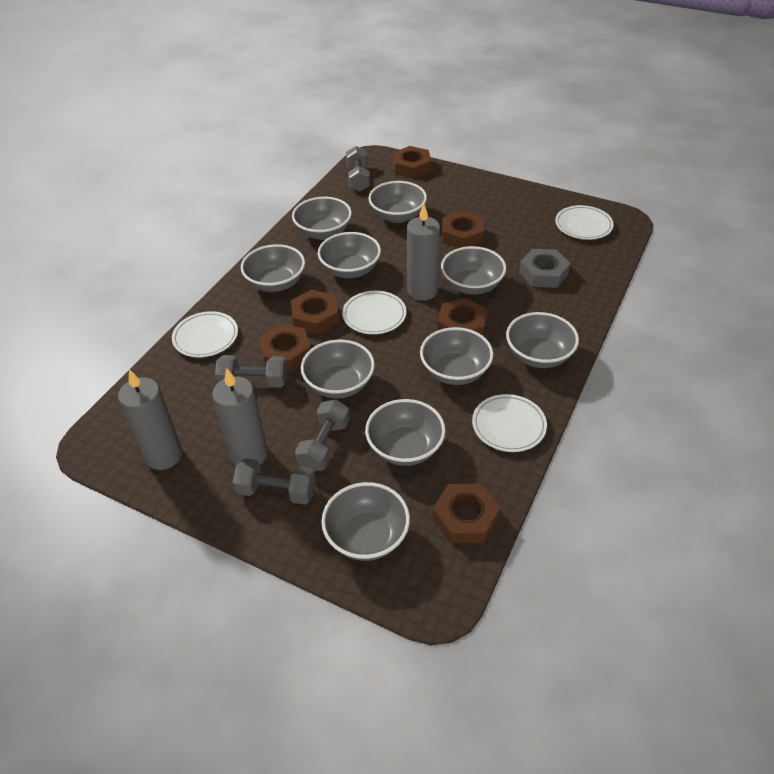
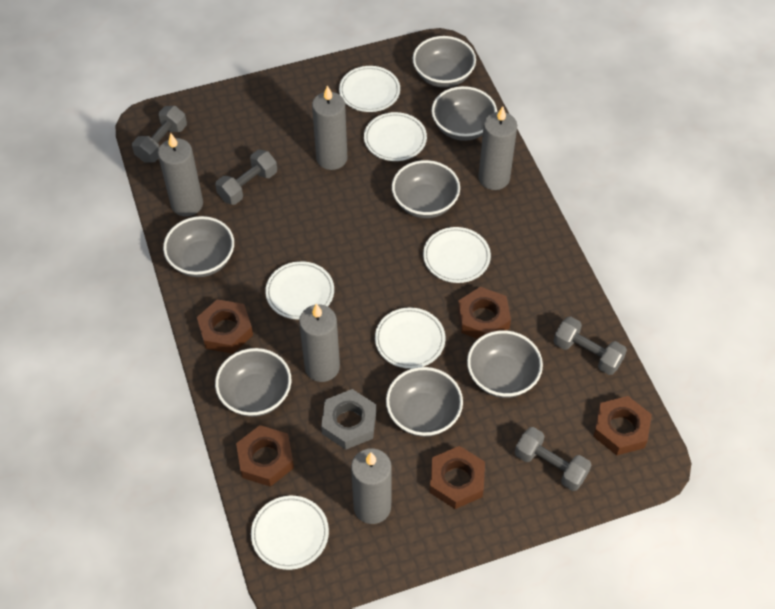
brown nut: 6 -> 5
grey bowl: 10 -> 7
grey candle: 3 -> 5
white plate: 4 -> 6

